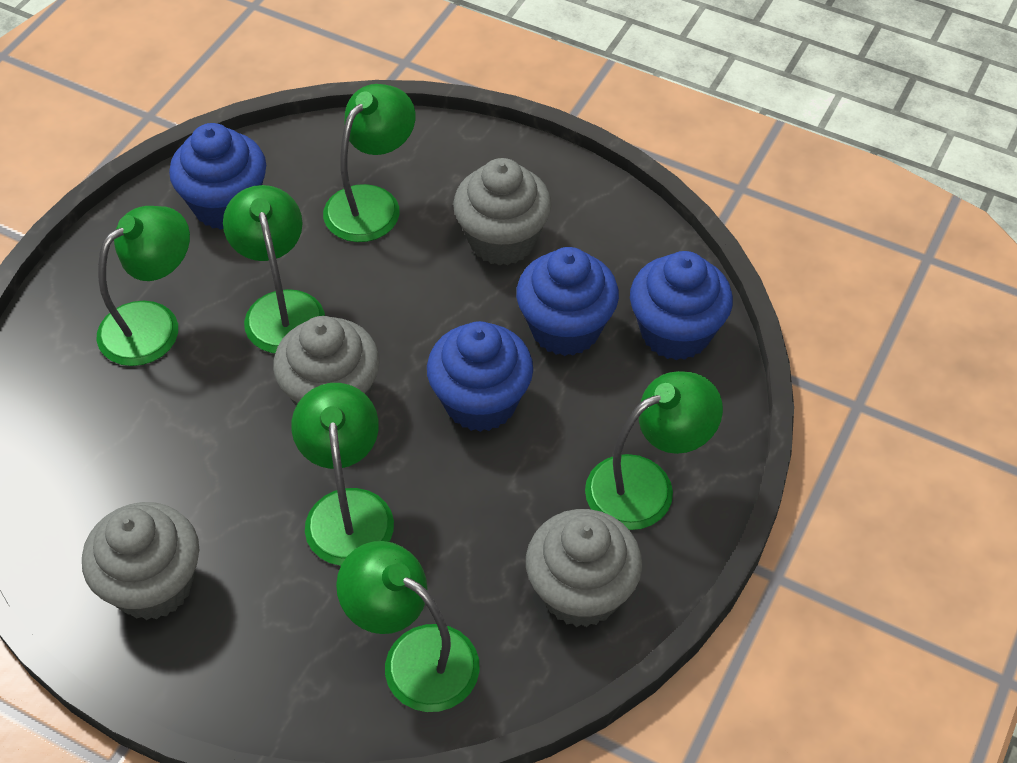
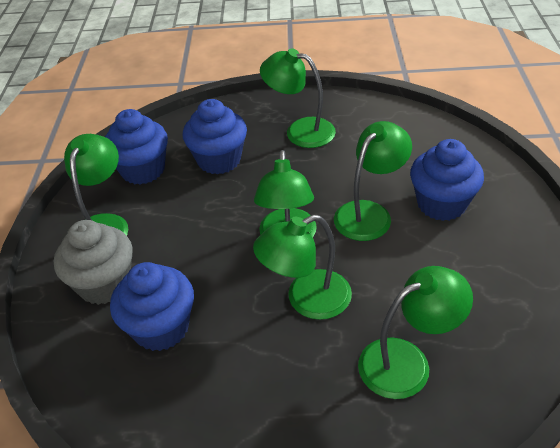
grey cupcake: 4 -> 1

